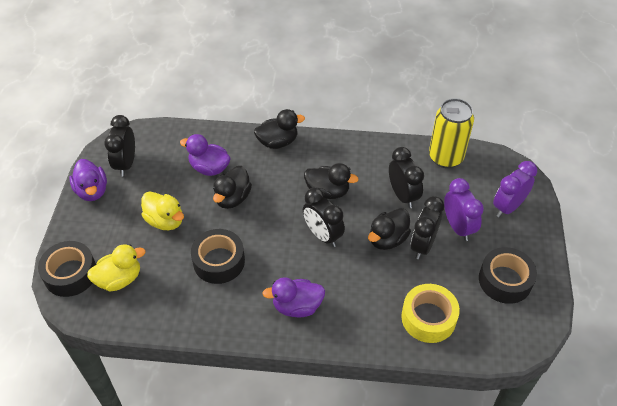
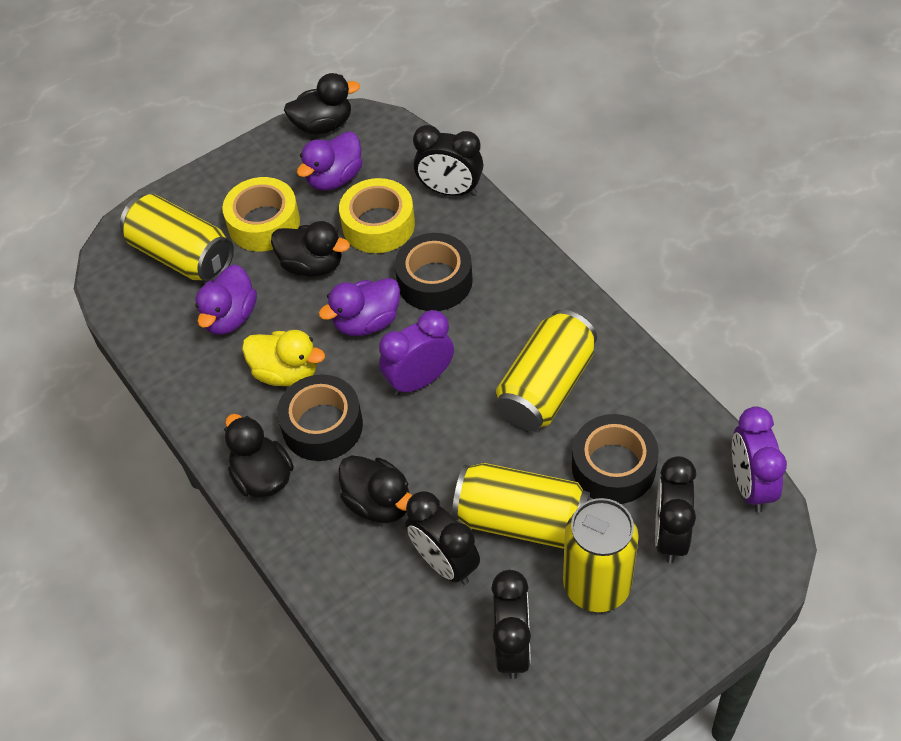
yellow can: 1 -> 4
yellow duck: 2 -> 1
yellow tape: 1 -> 2

